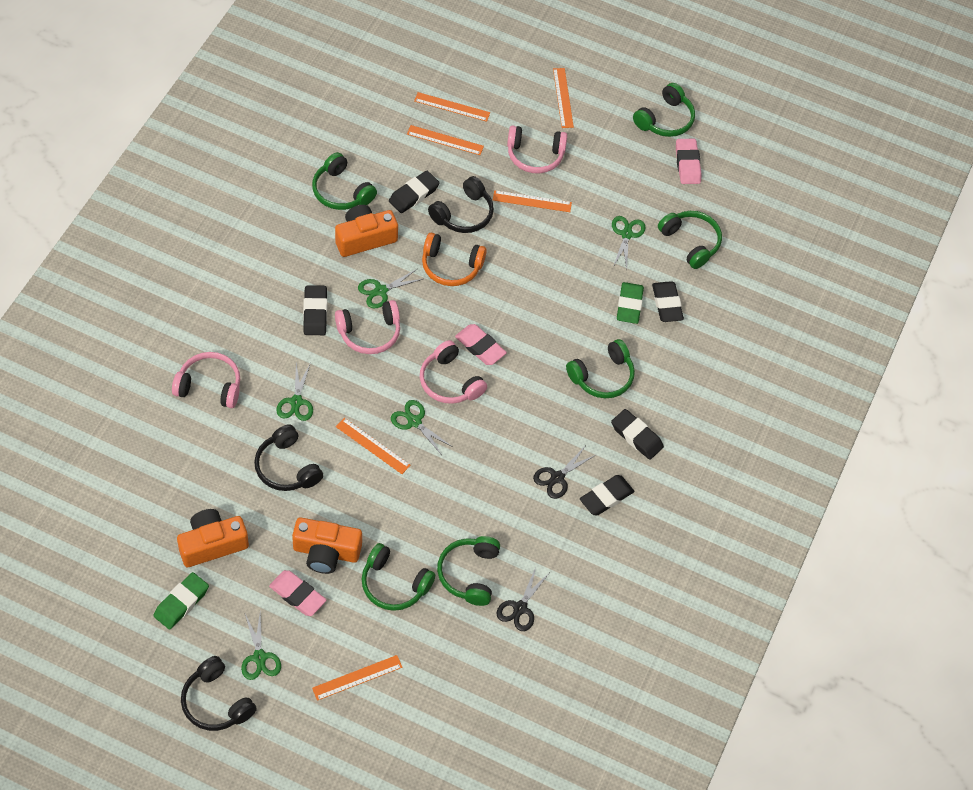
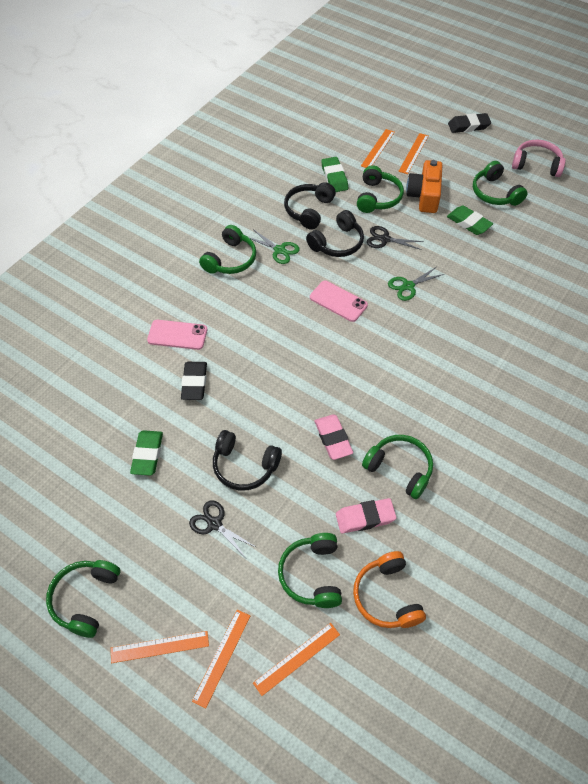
black eraser: 5 -> 2
green eraser: 2 -> 3
green scissors: 5 -> 2
orange camera: 3 -> 1
orange ruler: 6 -> 5
pink eraser: 3 -> 2
pink headphones: 4 -> 1
pink phone: 0 -> 2

